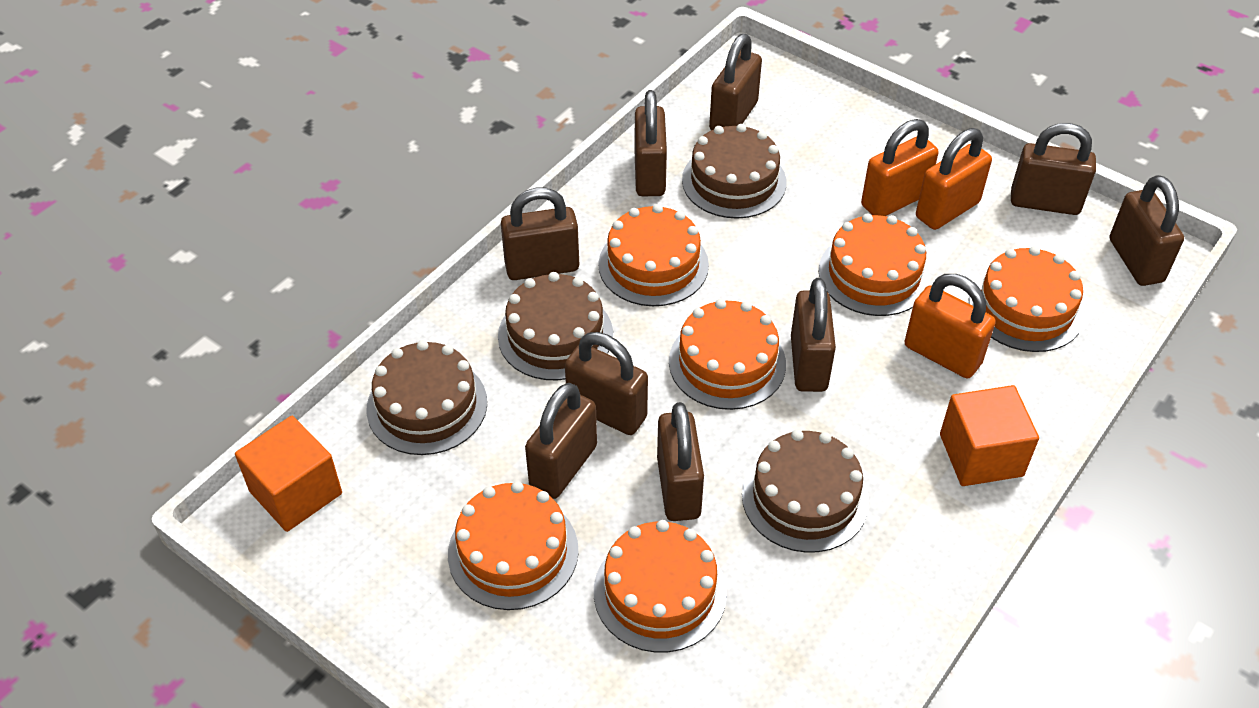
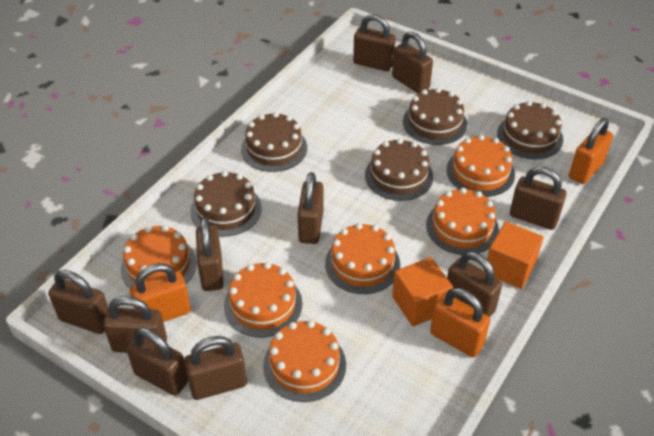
brown cake: 4 -> 5
brown padlock: 9 -> 10

